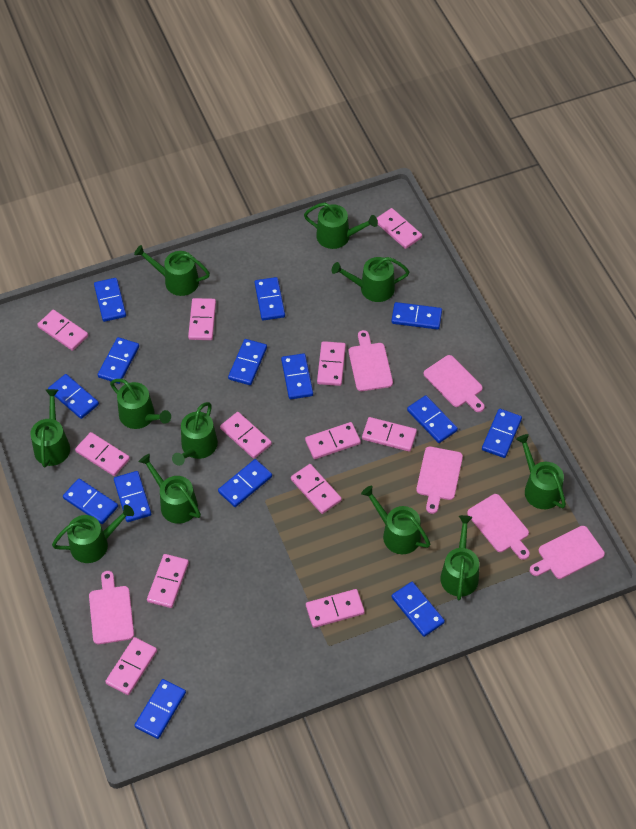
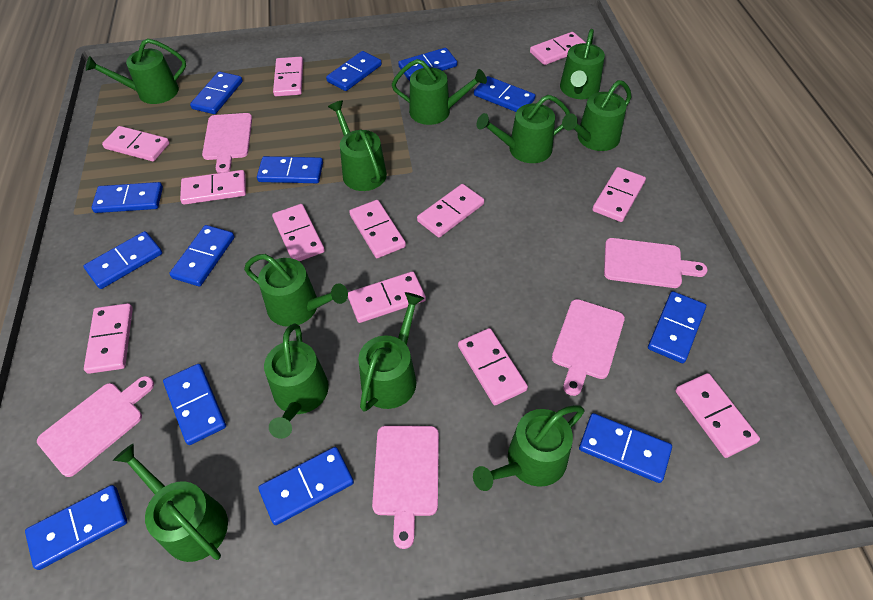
blue domino: 14 -> 13
pink cutting board: 6 -> 5

